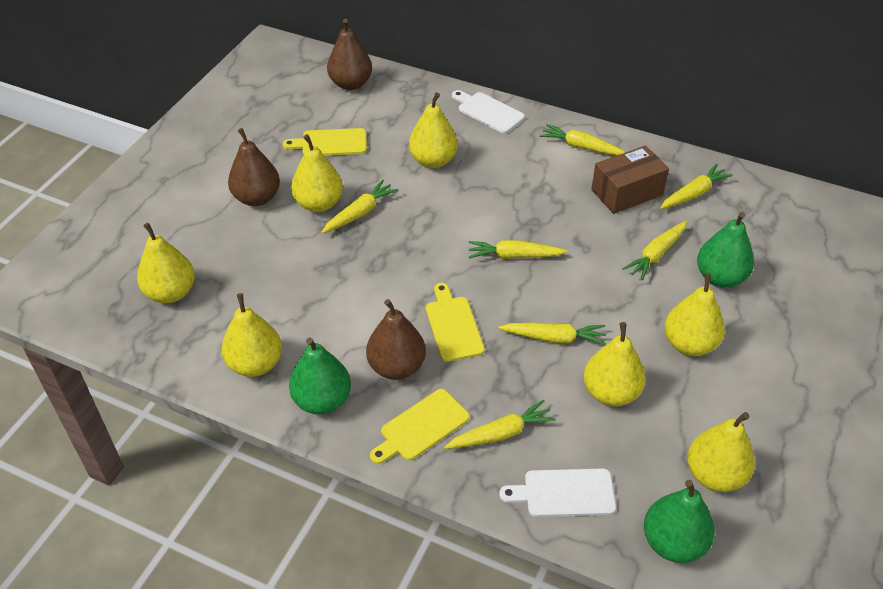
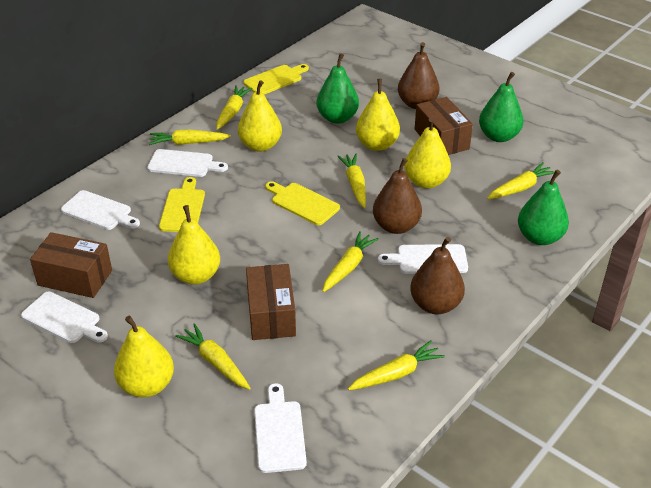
brown box: 1 -> 3
white cutting board: 2 -> 5
yellow pear: 7 -> 5

